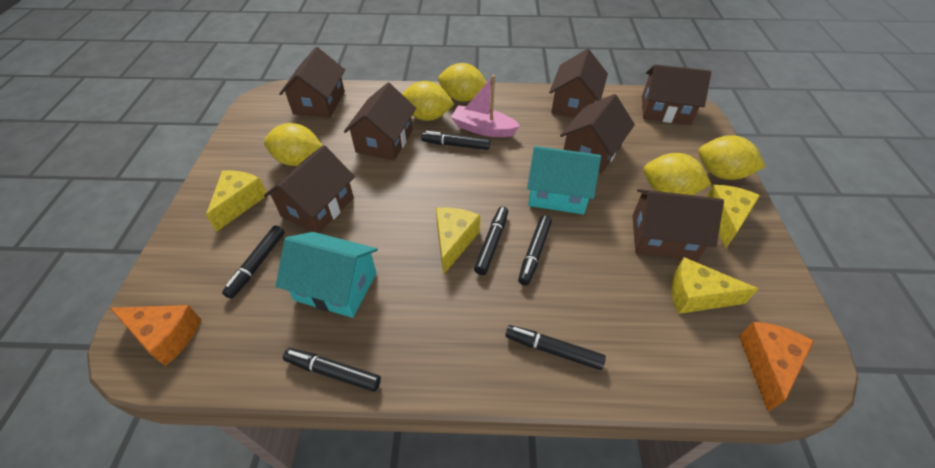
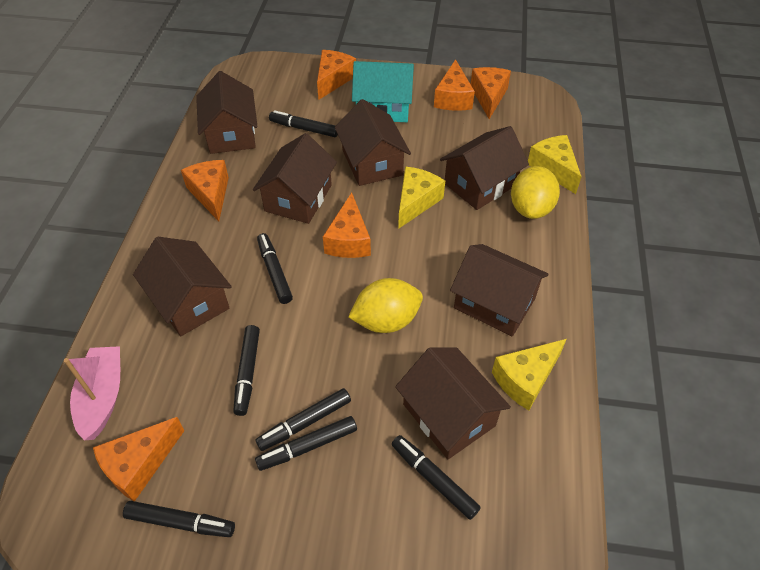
black marker: 6 -> 7
orange cheese: 2 -> 6
turquoise house: 2 -> 1
yellow cheese: 4 -> 3
yellow lemon: 5 -> 2

